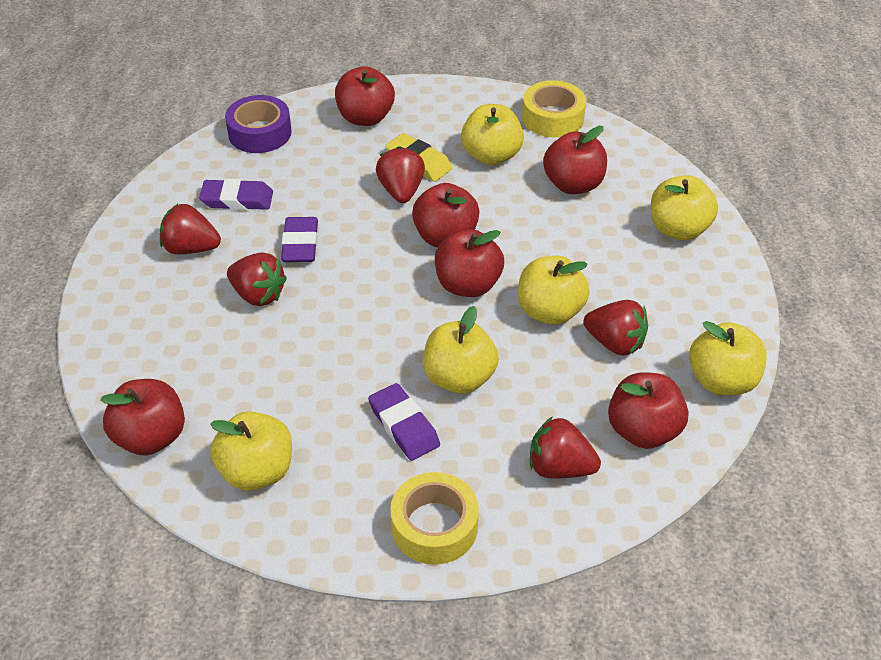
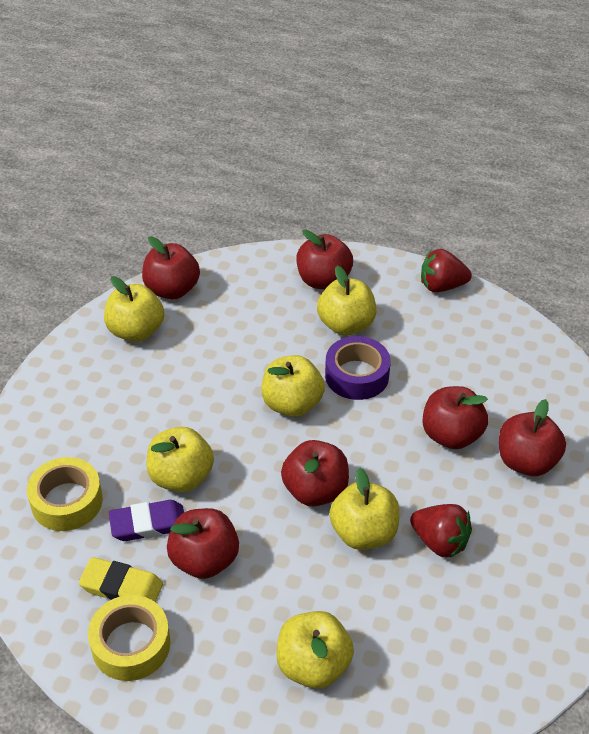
purple eraser: 3 -> 1
red strawberry: 5 -> 2

